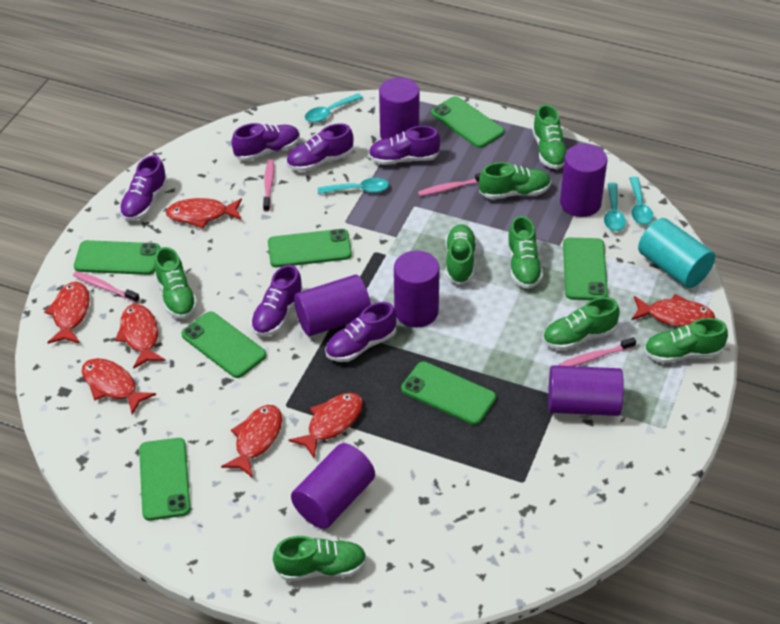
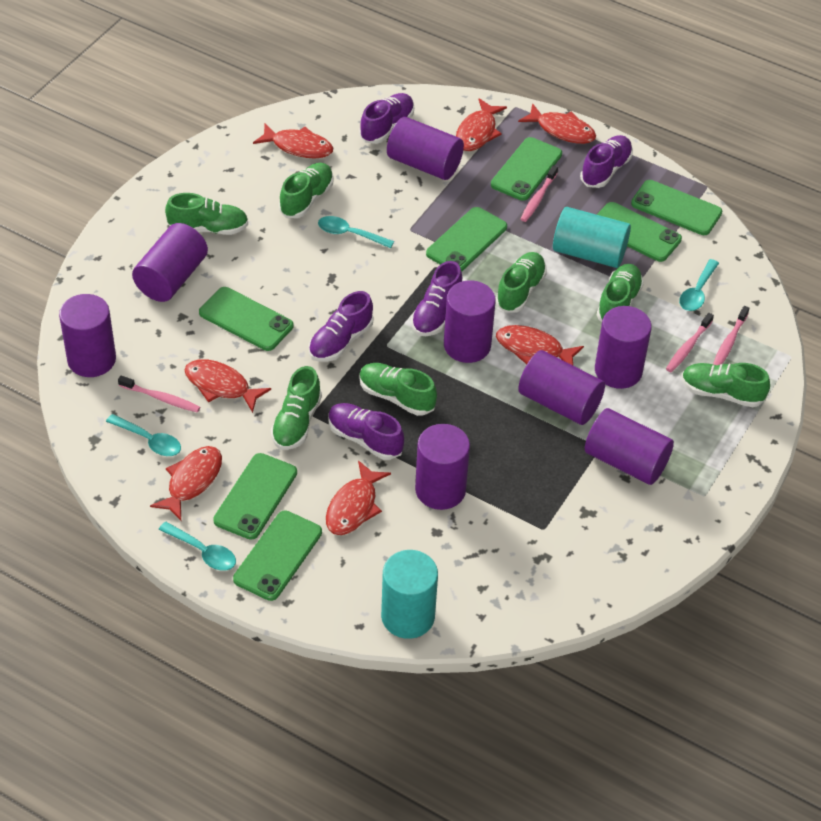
green shoe: 8 -> 7
purple cylinder: 6 -> 8
purple shoe: 6 -> 5
turquoise cylinder: 1 -> 2

